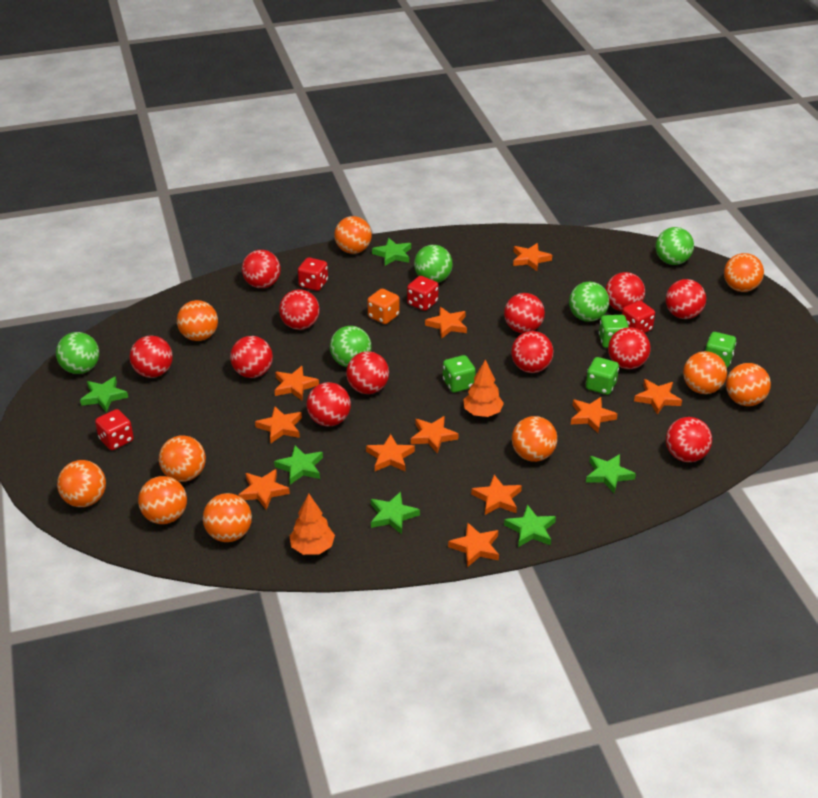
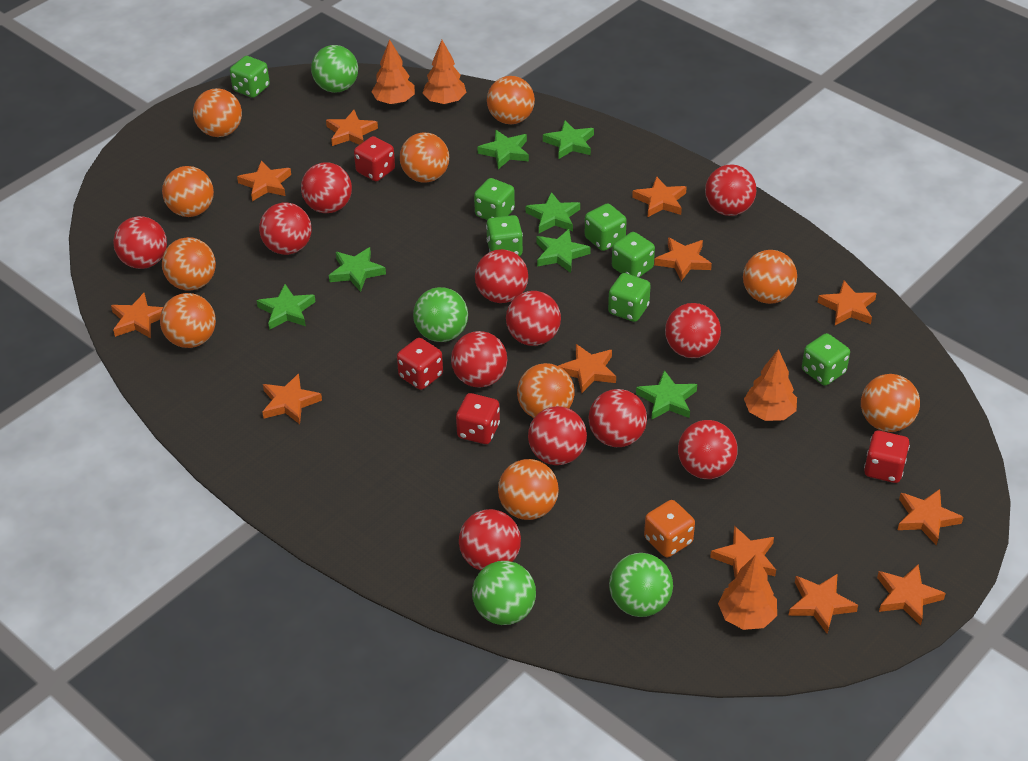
green ball: 5 -> 4
green dice: 4 -> 7
green star: 6 -> 7
orange star: 11 -> 12
orange tree: 2 -> 4

